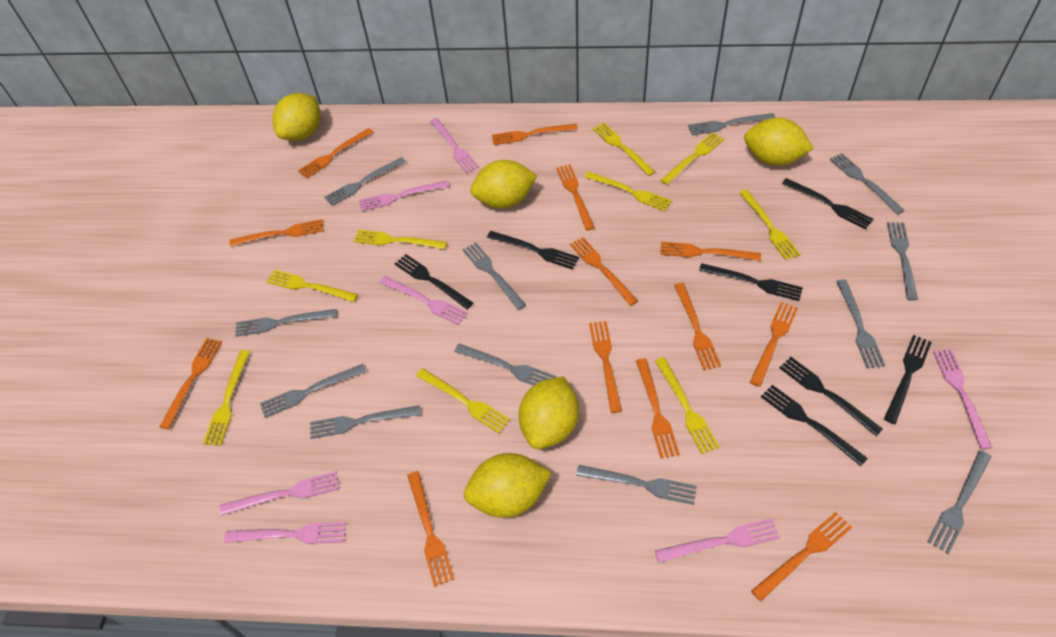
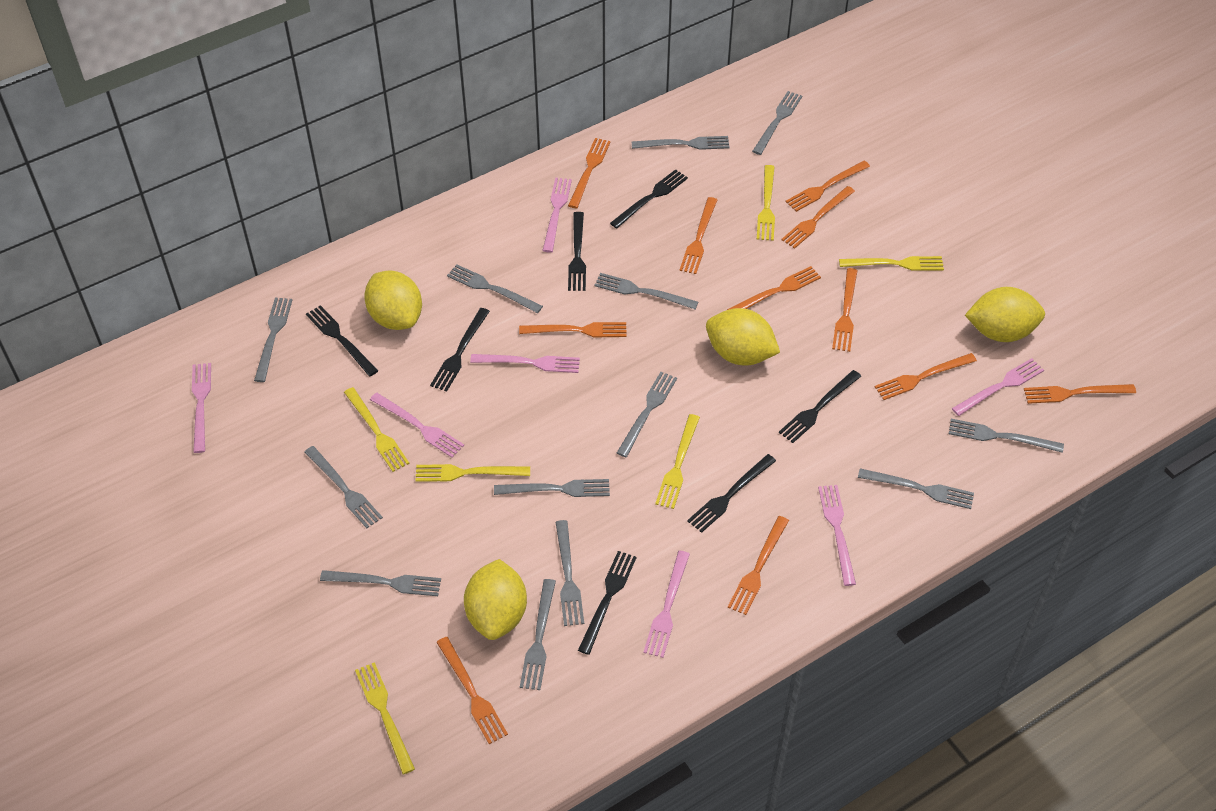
grey fork: 12 -> 13
orange fork: 13 -> 11
yellow fork: 9 -> 6
yellow lemon: 5 -> 4

